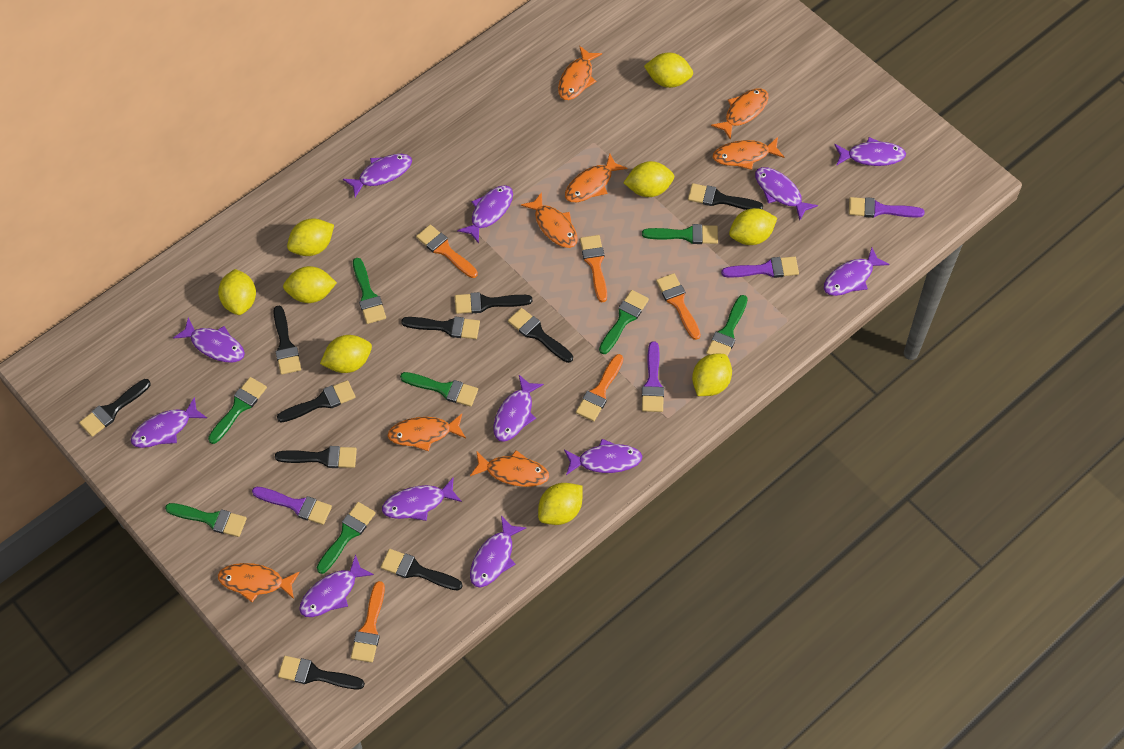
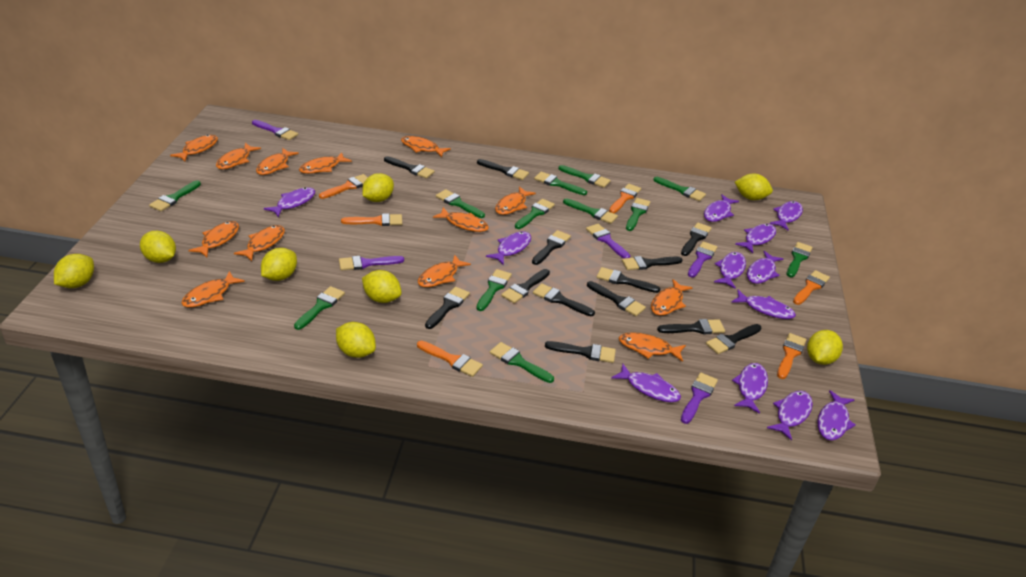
black brush: 10 -> 13
green brush: 8 -> 12
orange brush: 5 -> 6
orange fish: 8 -> 13
purple brush: 4 -> 5
yellow lemon: 9 -> 8

